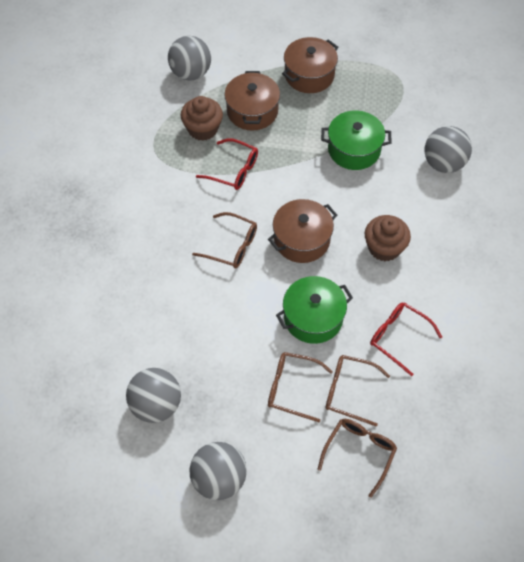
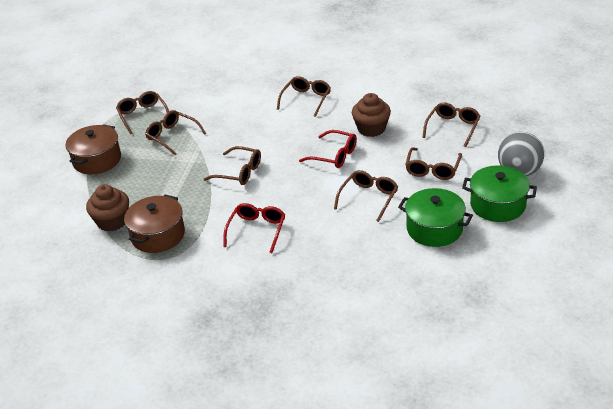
brown glasses: 4 -> 7
brown pot: 3 -> 2
grey ball: 4 -> 1

